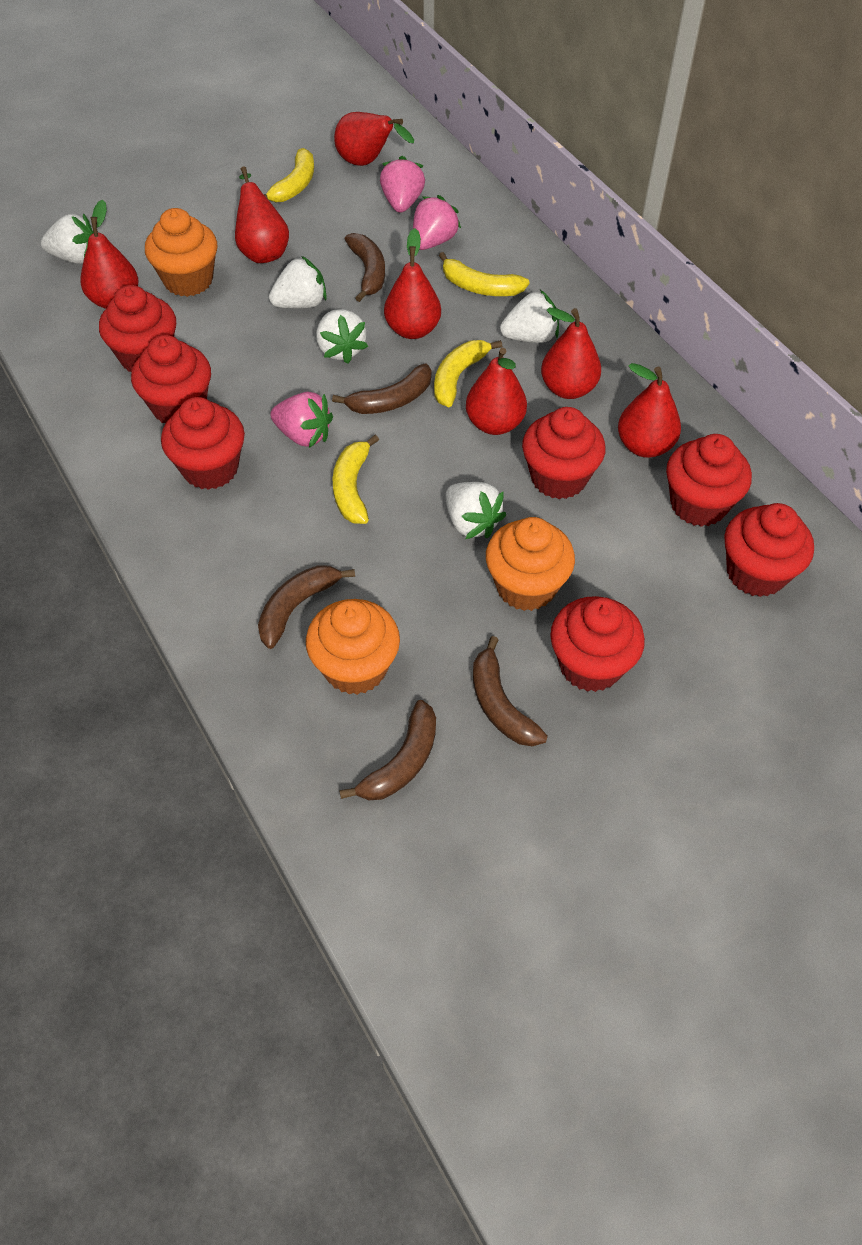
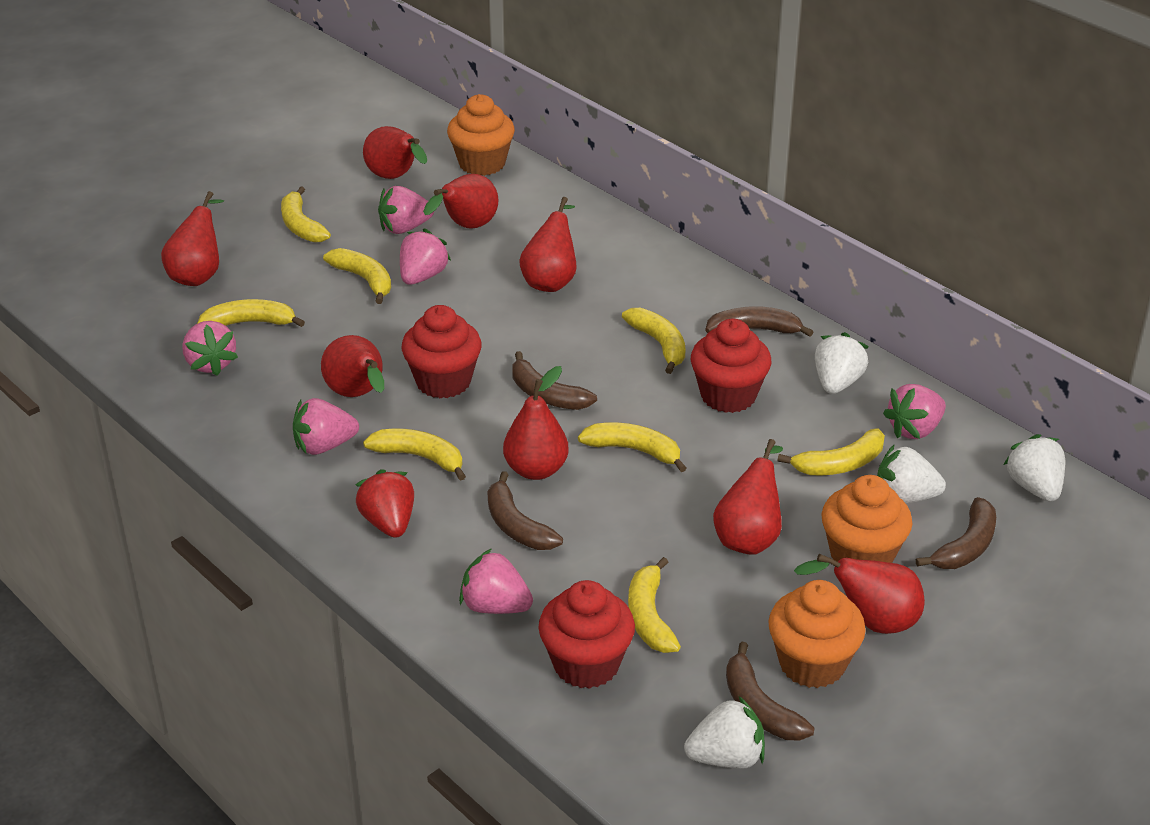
pink strawberry: 3 -> 6
red cupcake: 7 -> 3
red pear: 7 -> 8
red strawberry: 0 -> 1
white strawberry: 5 -> 4
yellow banana: 4 -> 8

